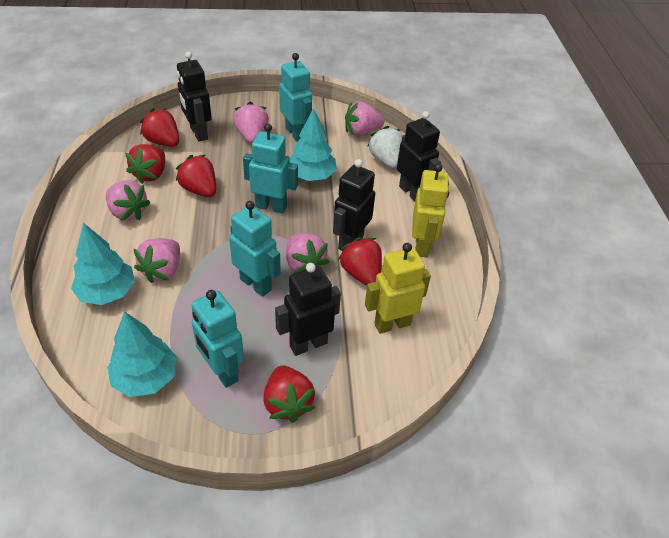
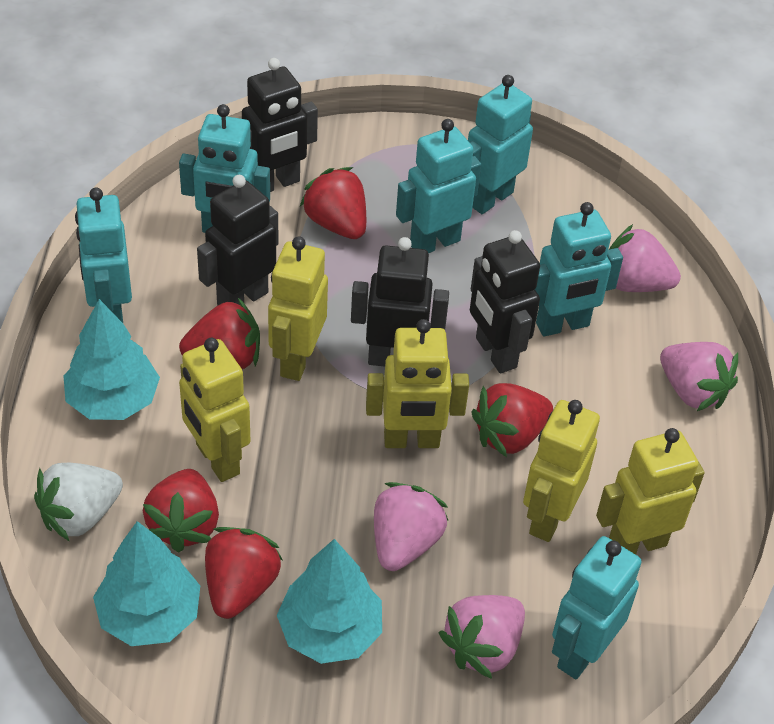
pink strawberry: 5 -> 4
turquoise robot: 4 -> 6
yellow robot: 2 -> 5

